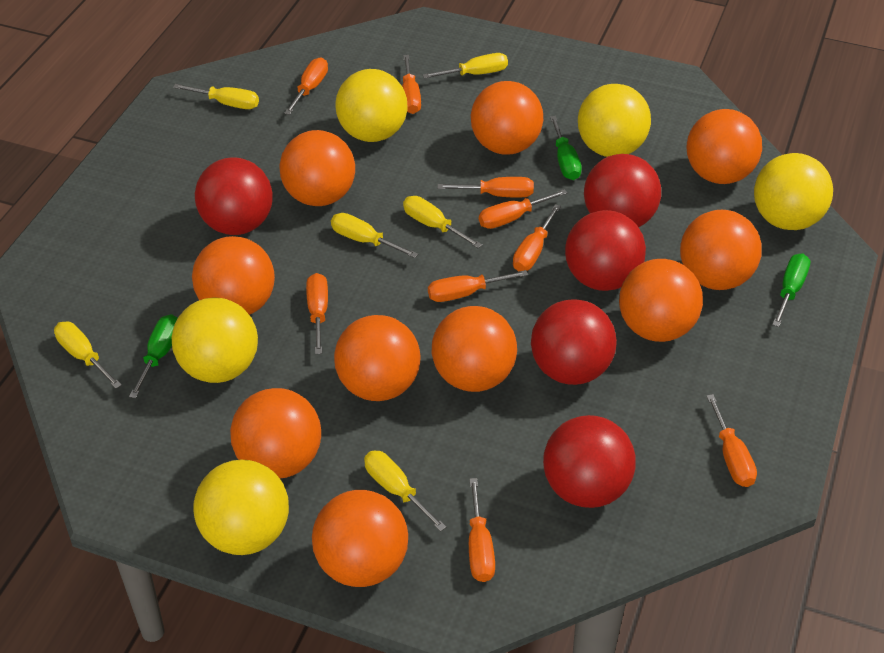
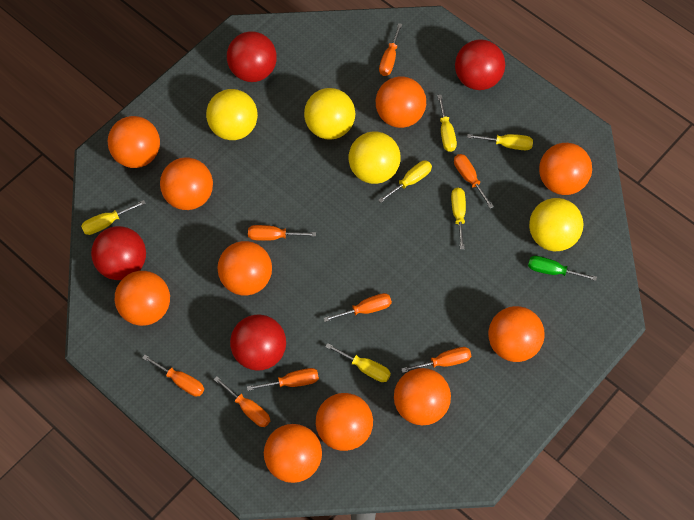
green screwdriver: 3 -> 1
orange screwdriver: 9 -> 8
red ball: 5 -> 4
yellow ball: 5 -> 4

